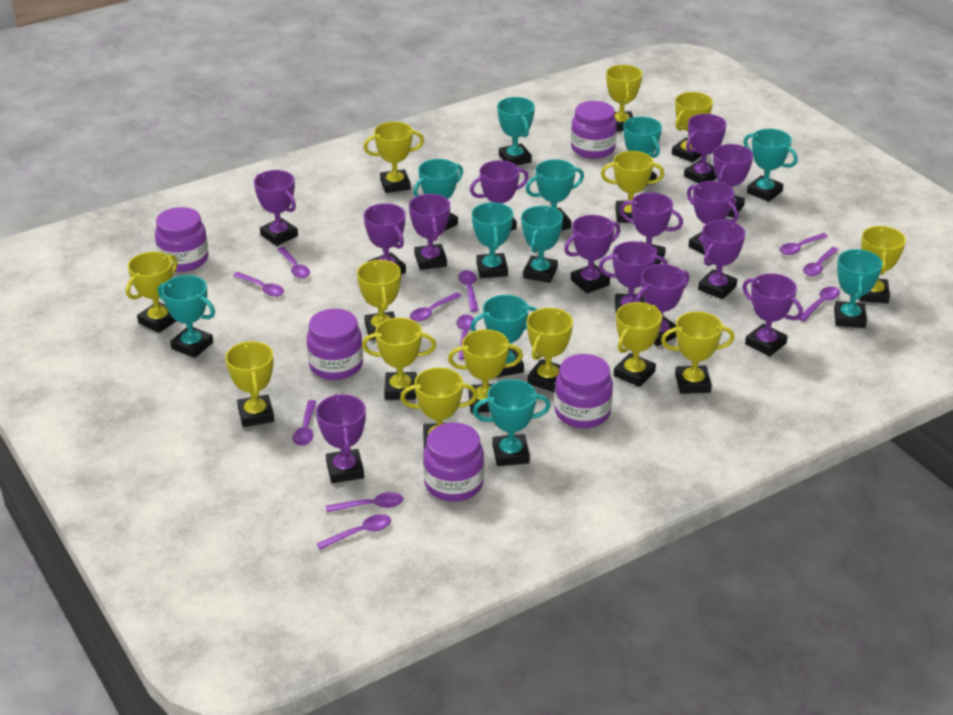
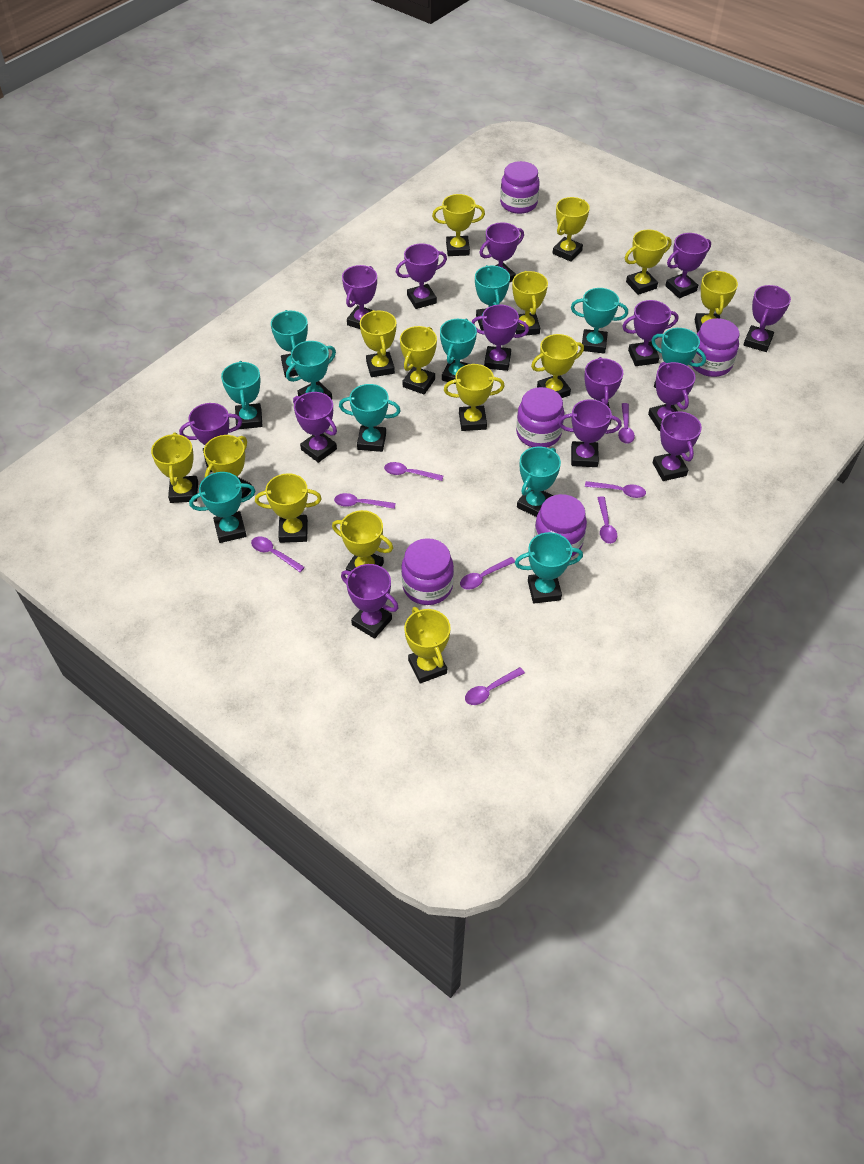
purple spoon: 11 -> 8

